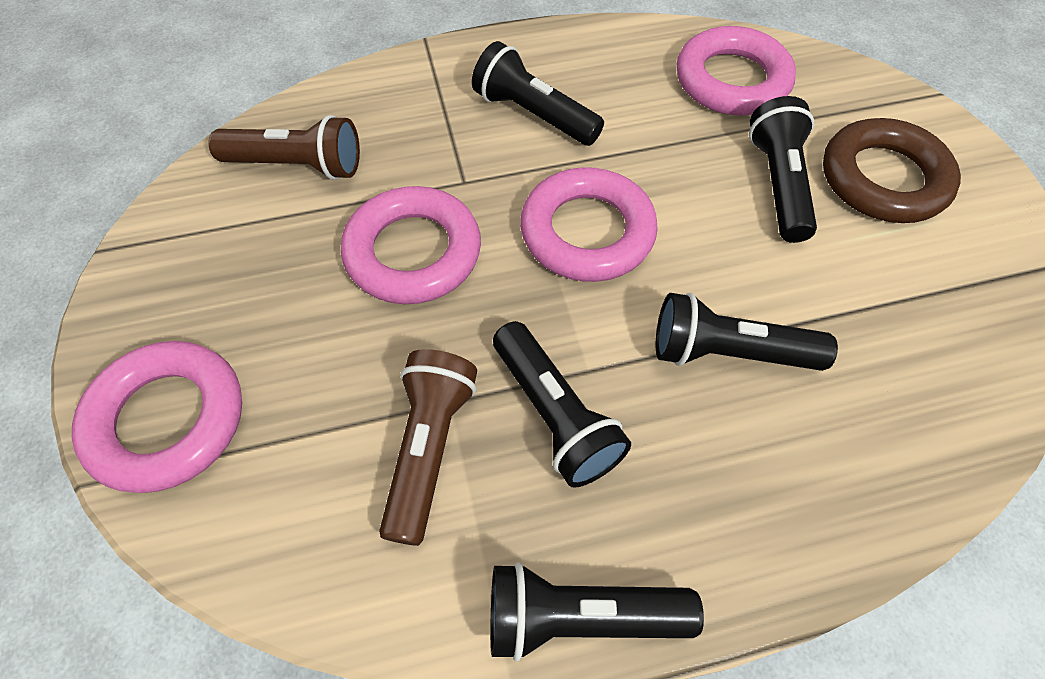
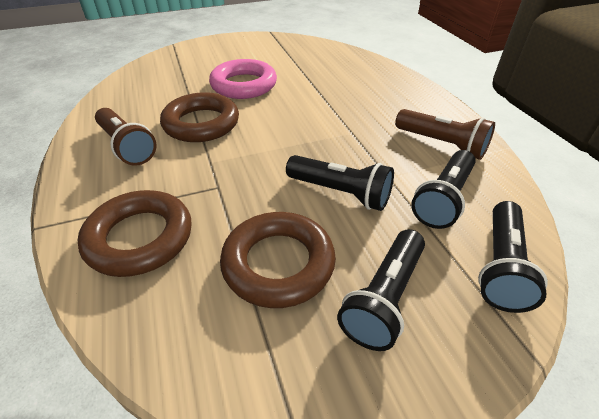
black flashlight: 5 -> 4
brown ring: 1 -> 3
pink ring: 4 -> 1

